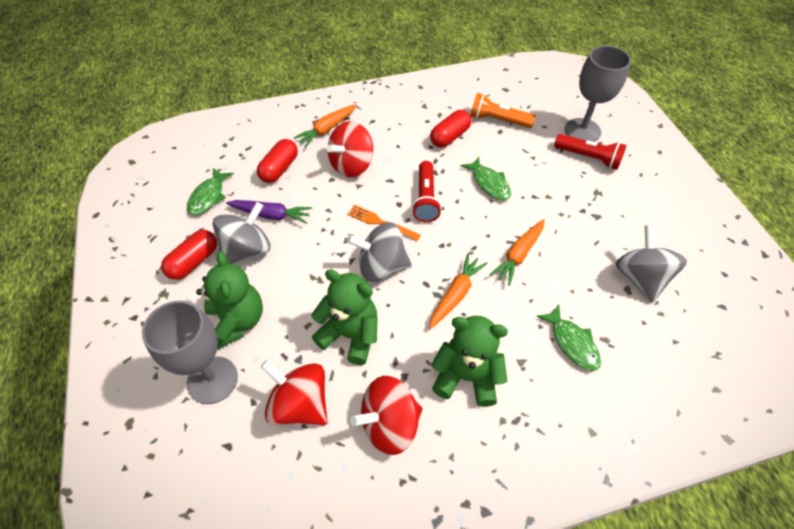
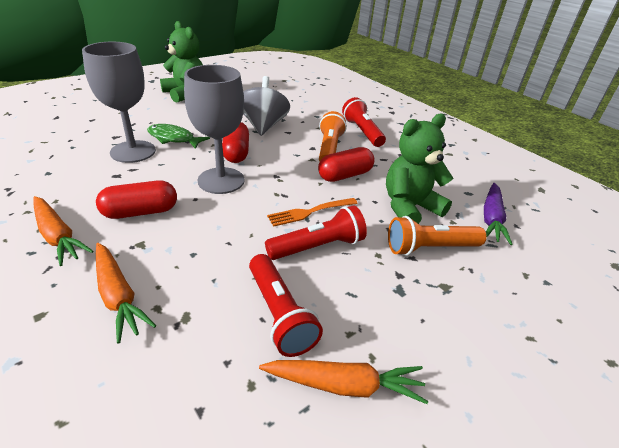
green fish: 3 -> 1
green teddy bear: 3 -> 2
grey spinning top: 3 -> 1
orange flashlight: 1 -> 2
red flashlight: 2 -> 3
red spinning top: 3 -> 0

